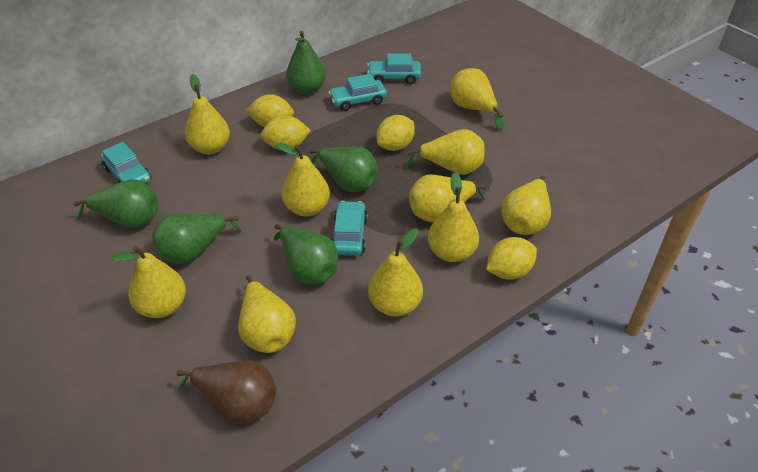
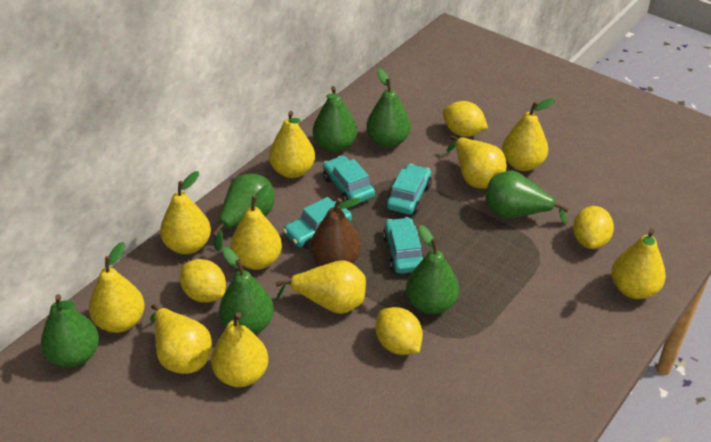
green pear: 5 -> 7

